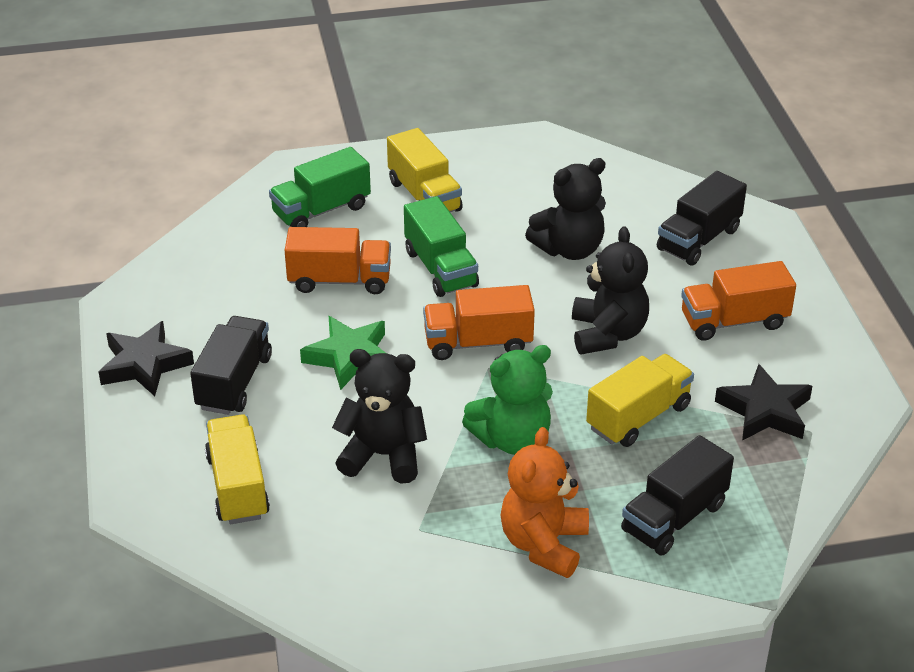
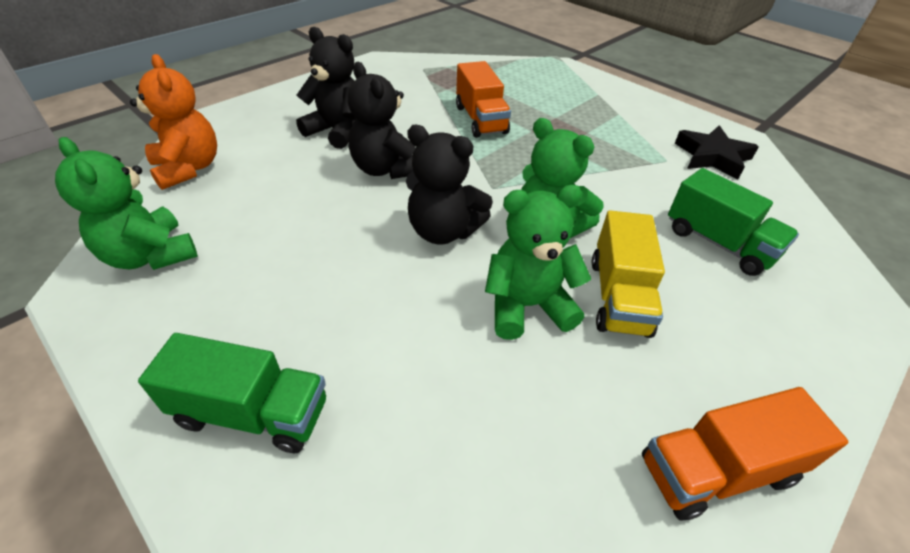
black star: 2 -> 1
black truck: 3 -> 0
green star: 1 -> 0
green teddy bear: 1 -> 3
orange truck: 3 -> 2
yellow truck: 3 -> 1

